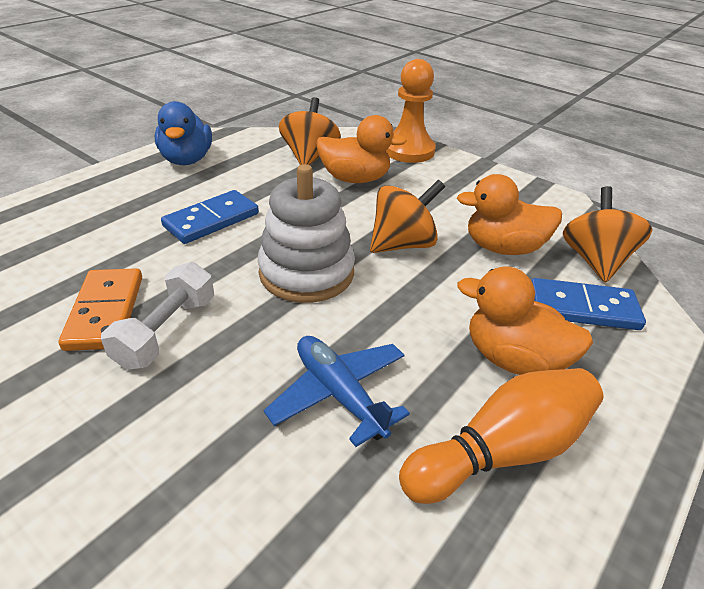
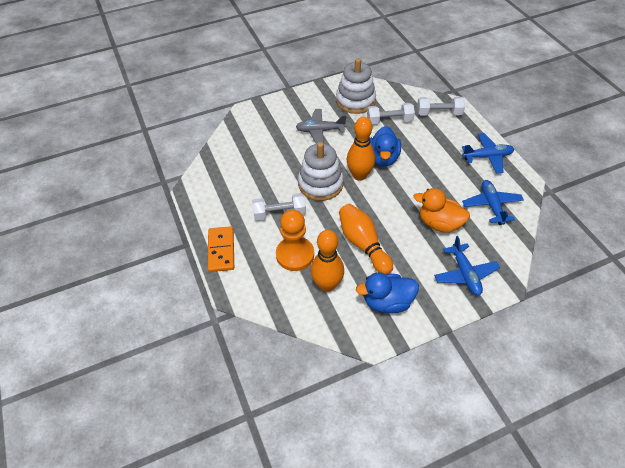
blue domino: 2 -> 0
blue duck: 1 -> 2
blue plane: 1 -> 3
grey plane: 0 -> 1
orange bowling pin: 1 -> 3
orange duck: 3 -> 1
orange spinning top: 3 -> 0
white dumbbell: 1 -> 3
white stacking toy: 1 -> 2

